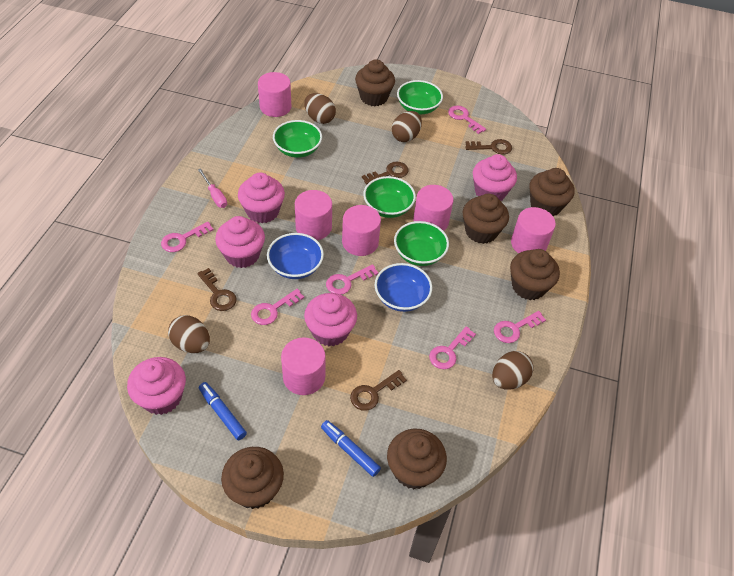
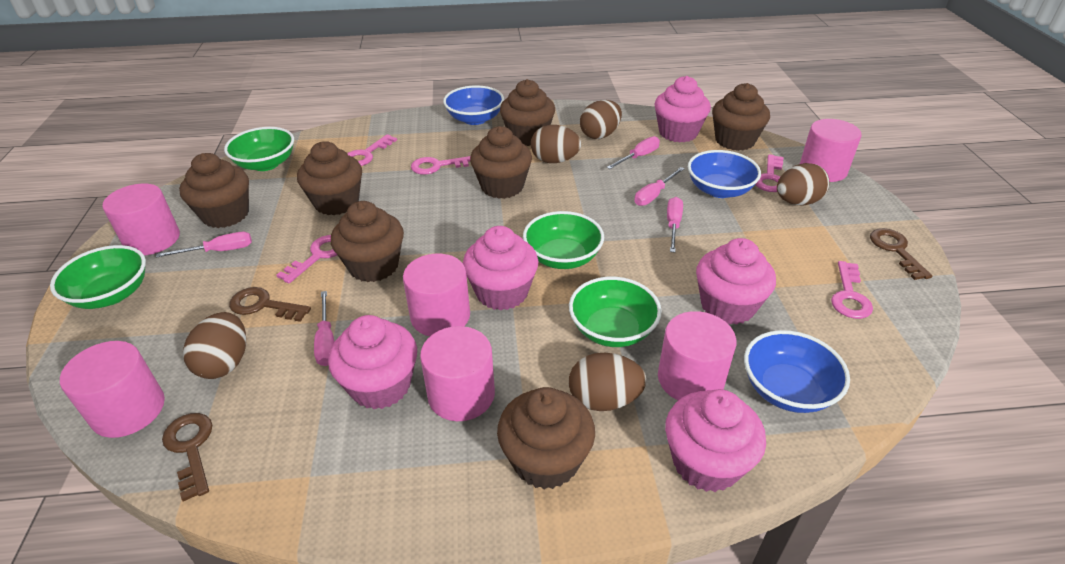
blue bowl: 2 -> 3
blue marker: 2 -> 0
brown cupcake: 6 -> 7
brown egg: 4 -> 5
brown key: 4 -> 3
pink key: 6 -> 5
pink screwdriver: 1 -> 5

